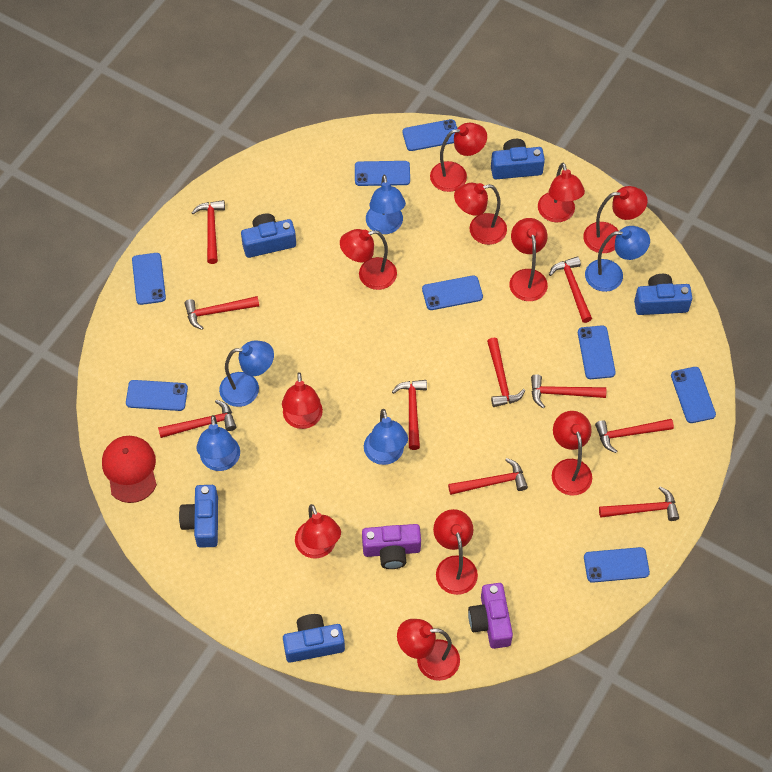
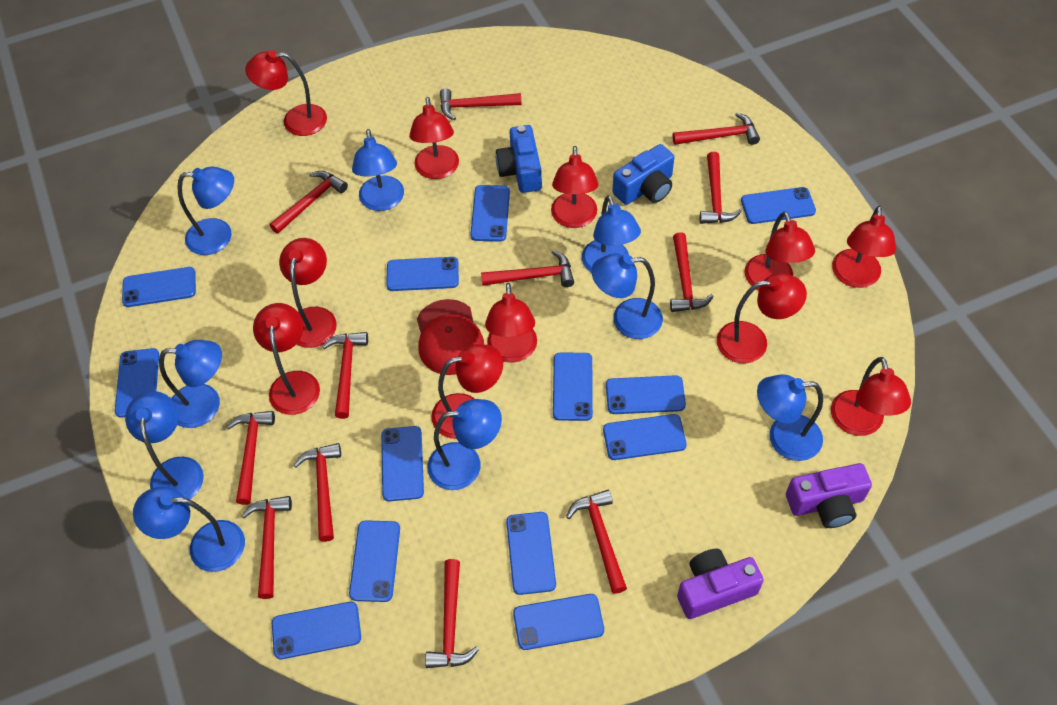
blue camera: 5 -> 2
blue lamp: 5 -> 9
blue phone: 8 -> 13
red hammer: 10 -> 12

